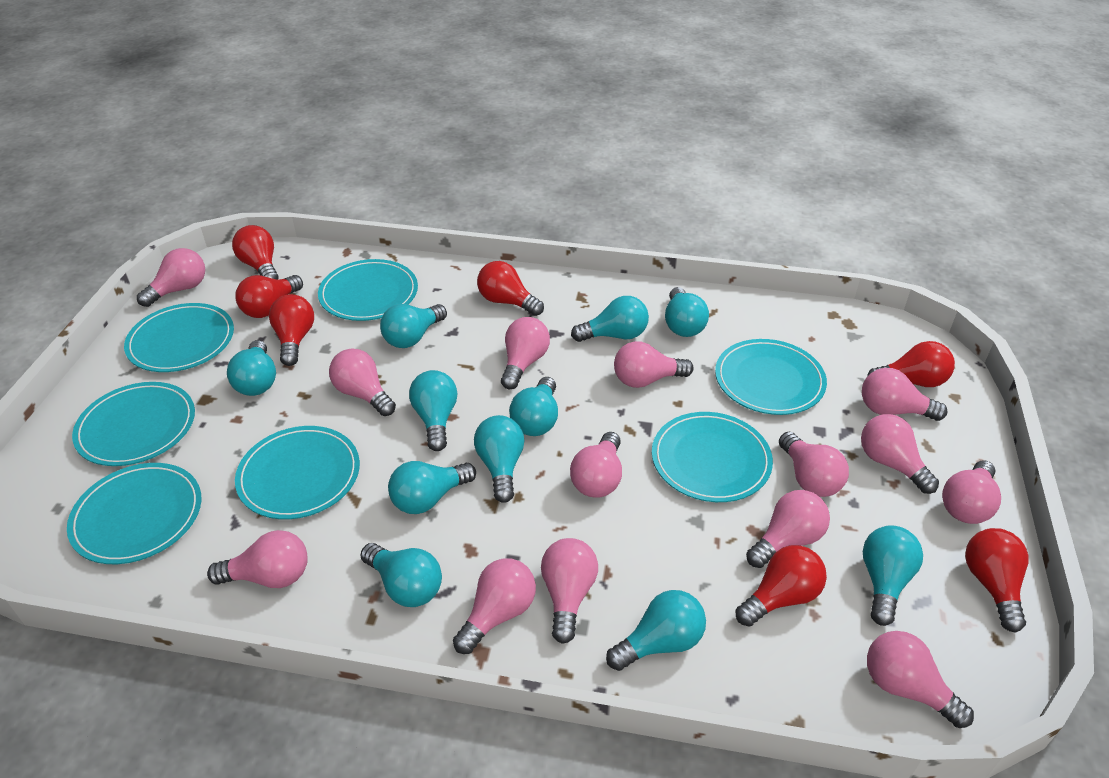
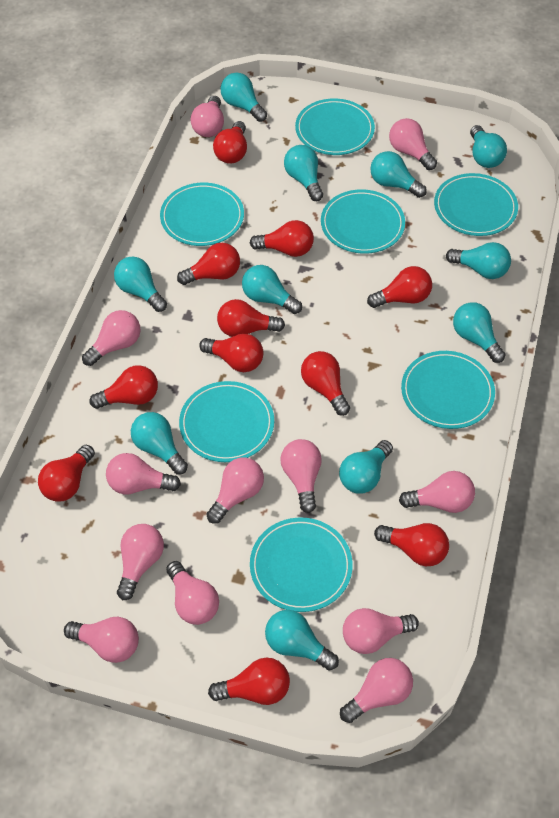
pink light bulb: 14 -> 12
red light bulb: 7 -> 11

